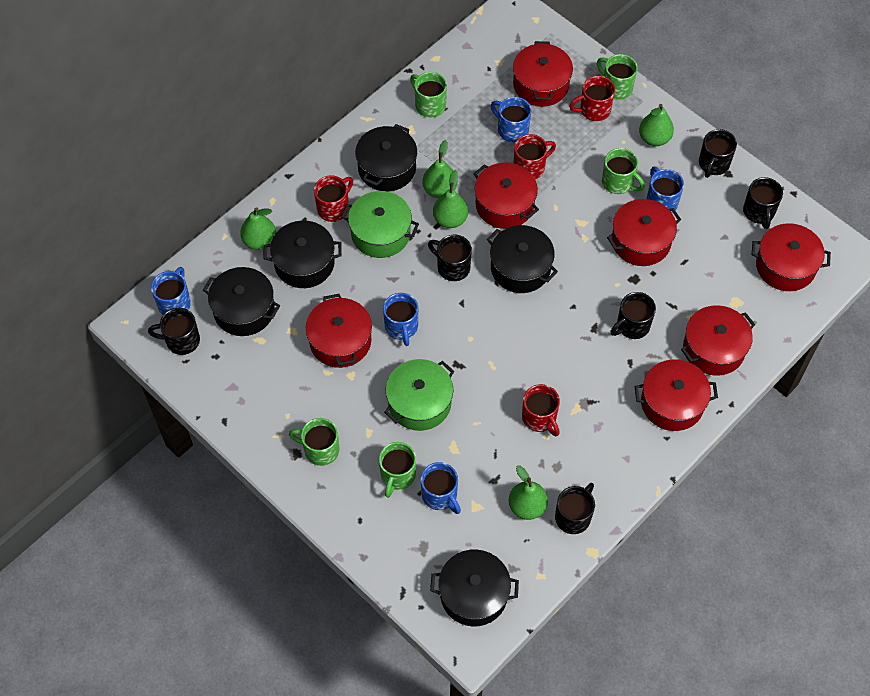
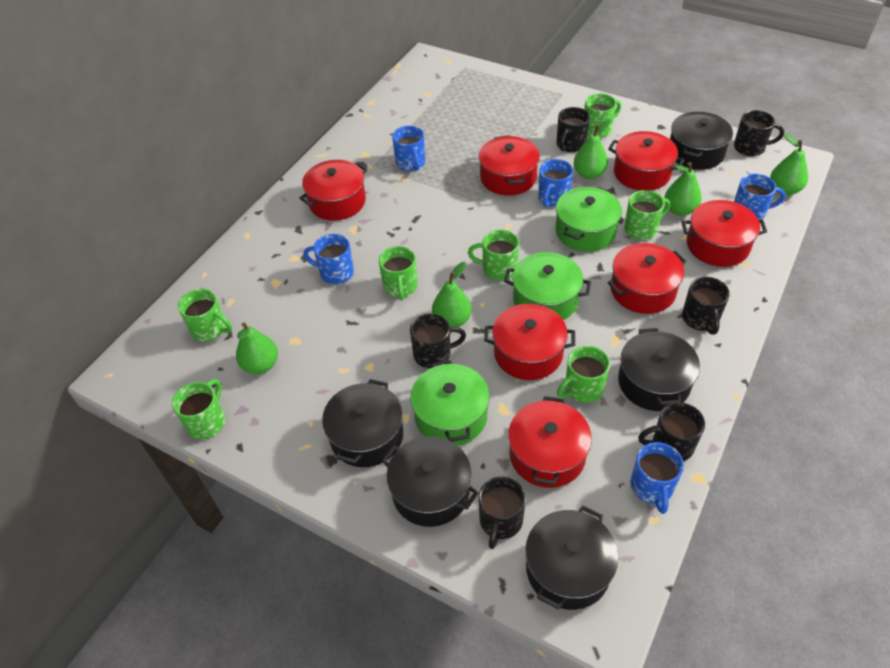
green mug: 5 -> 7
green pot: 2 -> 3
red mug: 4 -> 0

